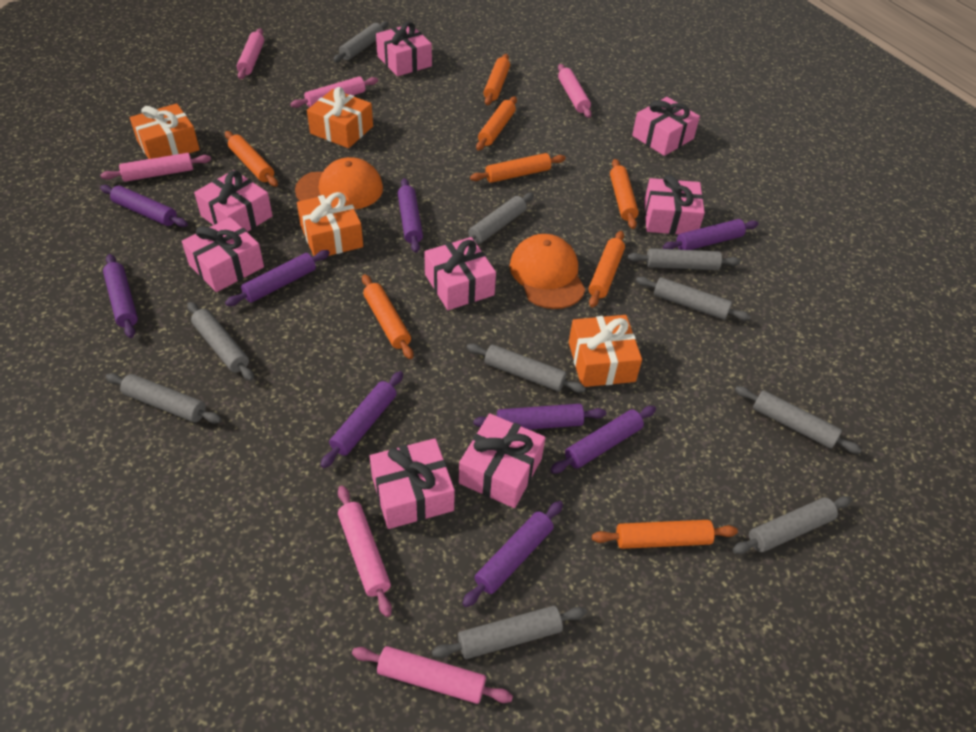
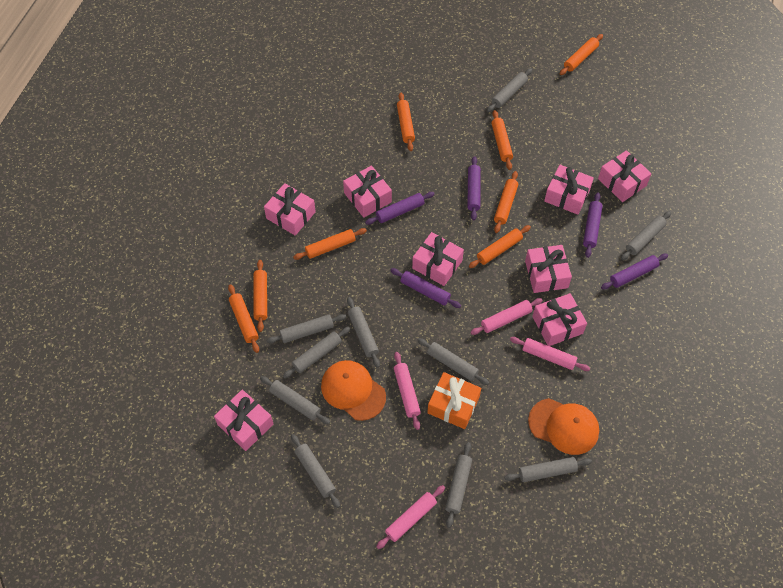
orange gift: 4 -> 1
pink rolling pin: 6 -> 4
purple rolling pin: 9 -> 5

